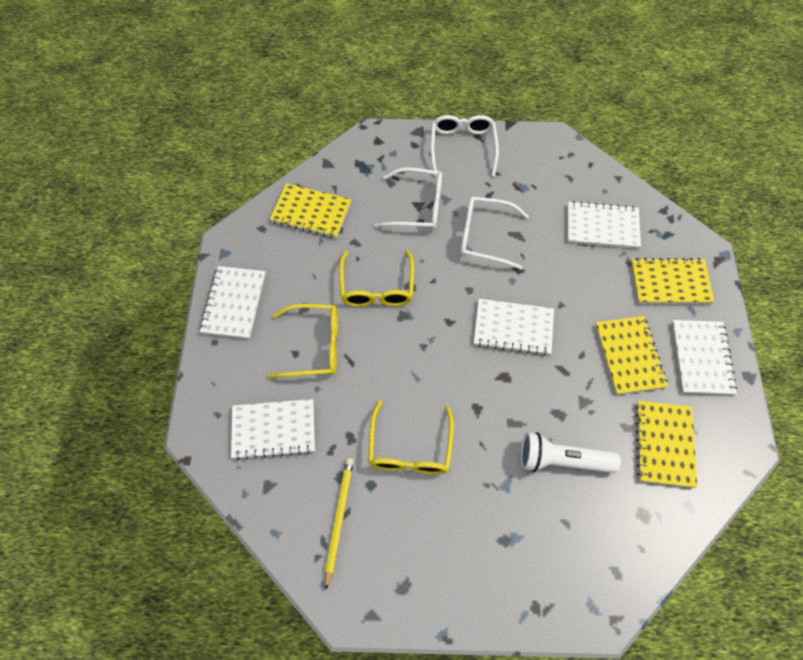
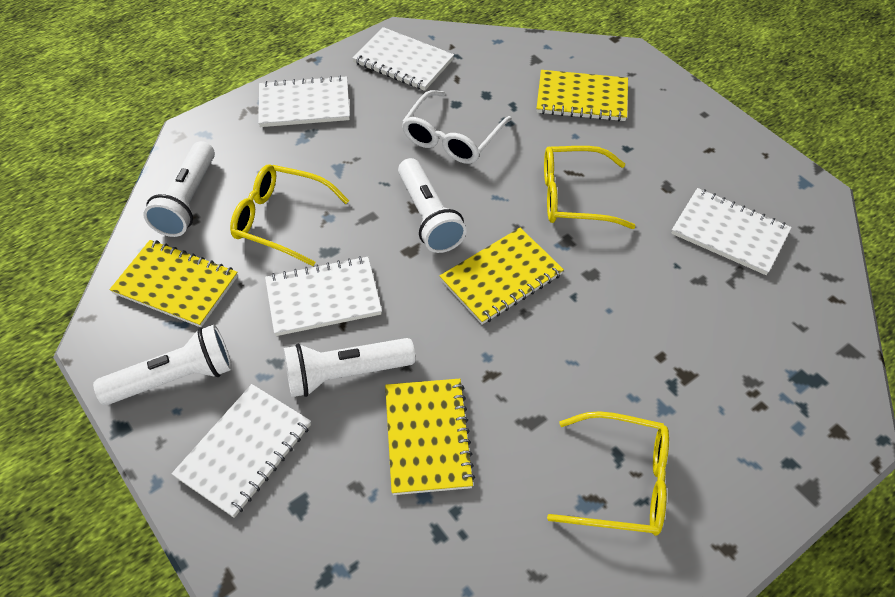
white flashlight: 1 -> 4
white glasses: 3 -> 1
yellow pencil: 1 -> 0

